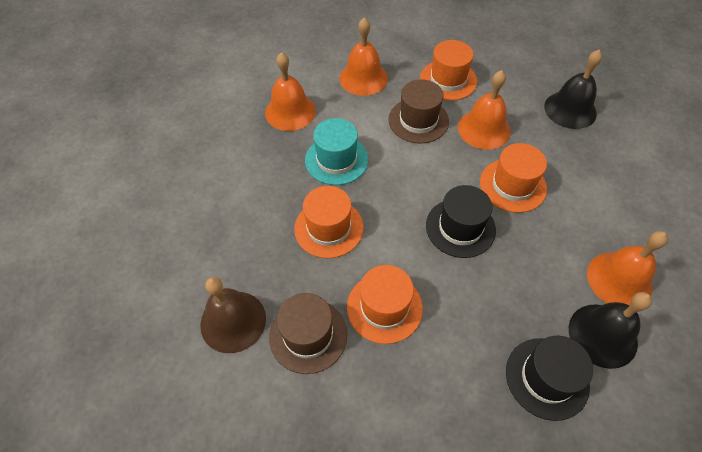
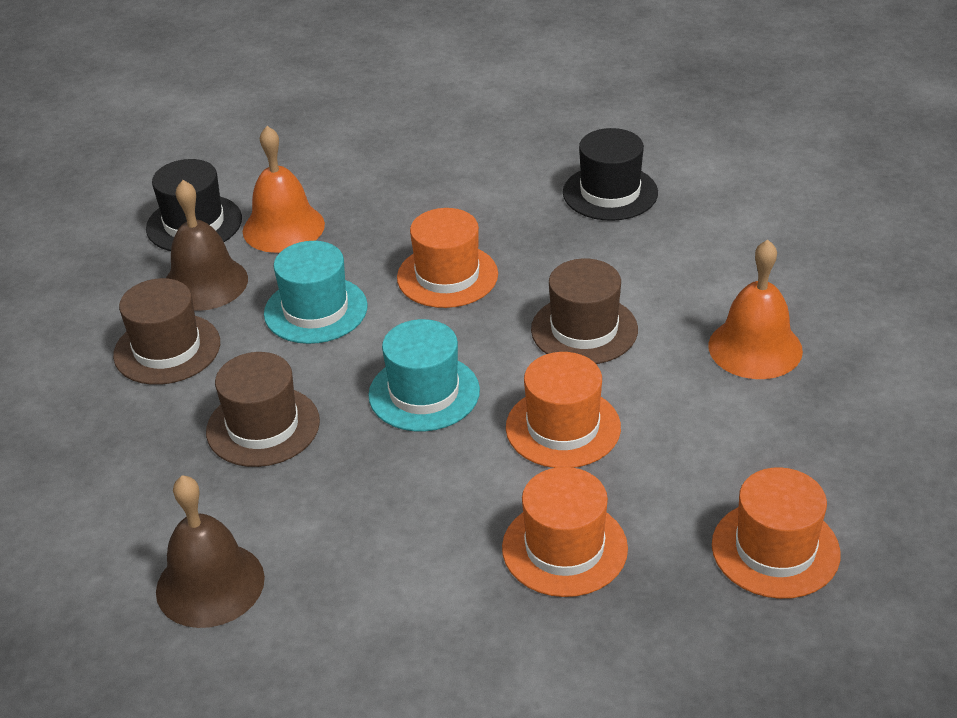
black bell: 2 -> 0
brown bell: 1 -> 2
brown hat: 2 -> 3
orange bell: 4 -> 2
turquoise hat: 1 -> 2

